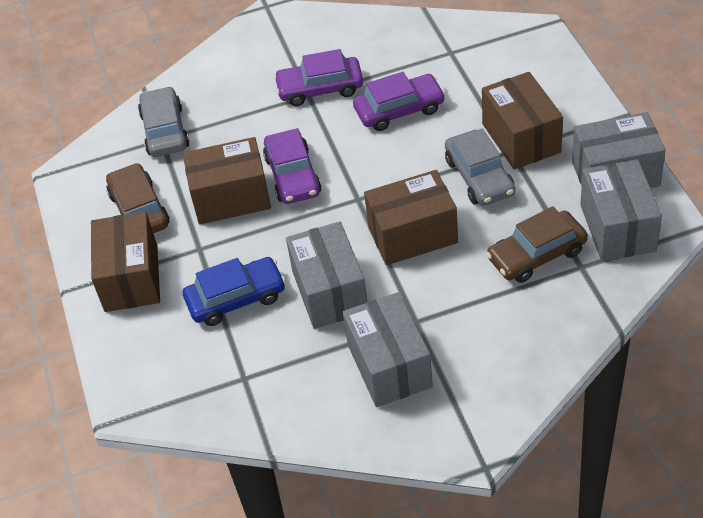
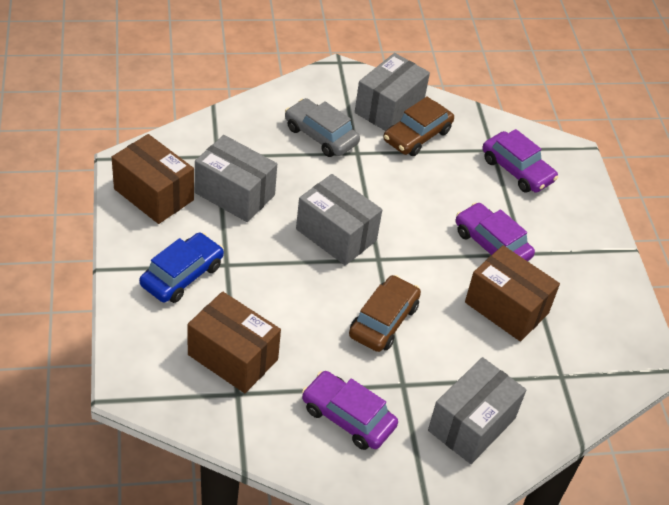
brown box: 4 -> 3
grey car: 2 -> 1

